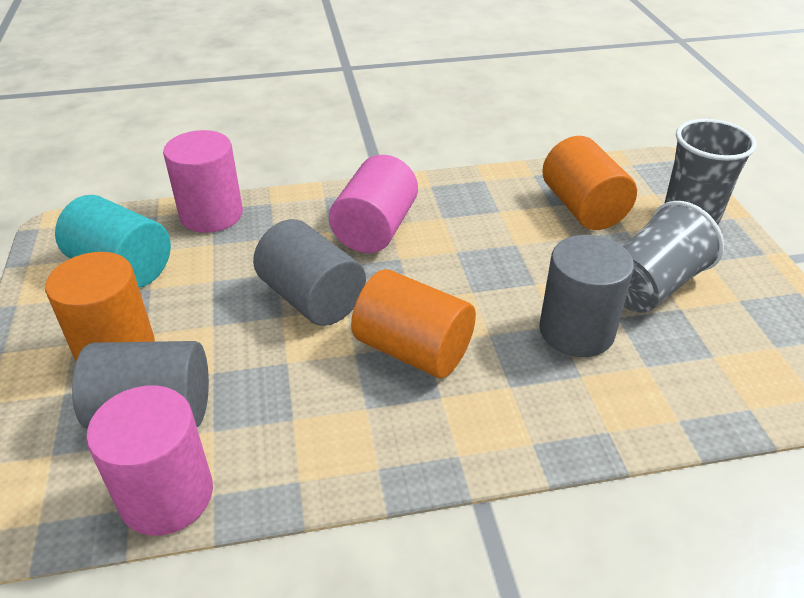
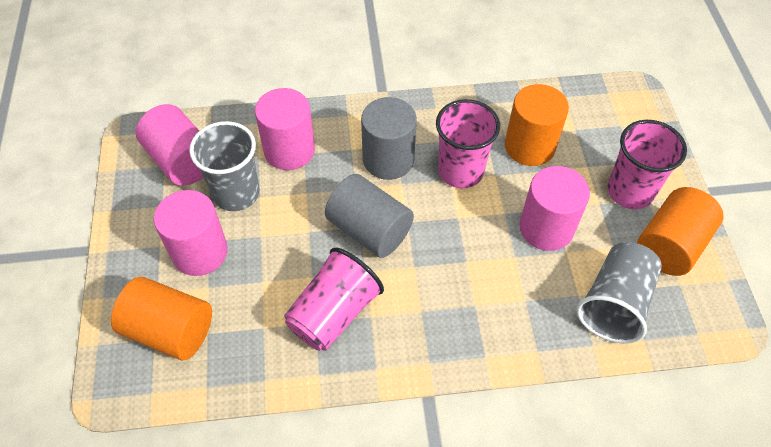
grey cylinder: 3 -> 2
pink cup: 0 -> 3
pink cylinder: 3 -> 4
turquoise cylinder: 1 -> 0

